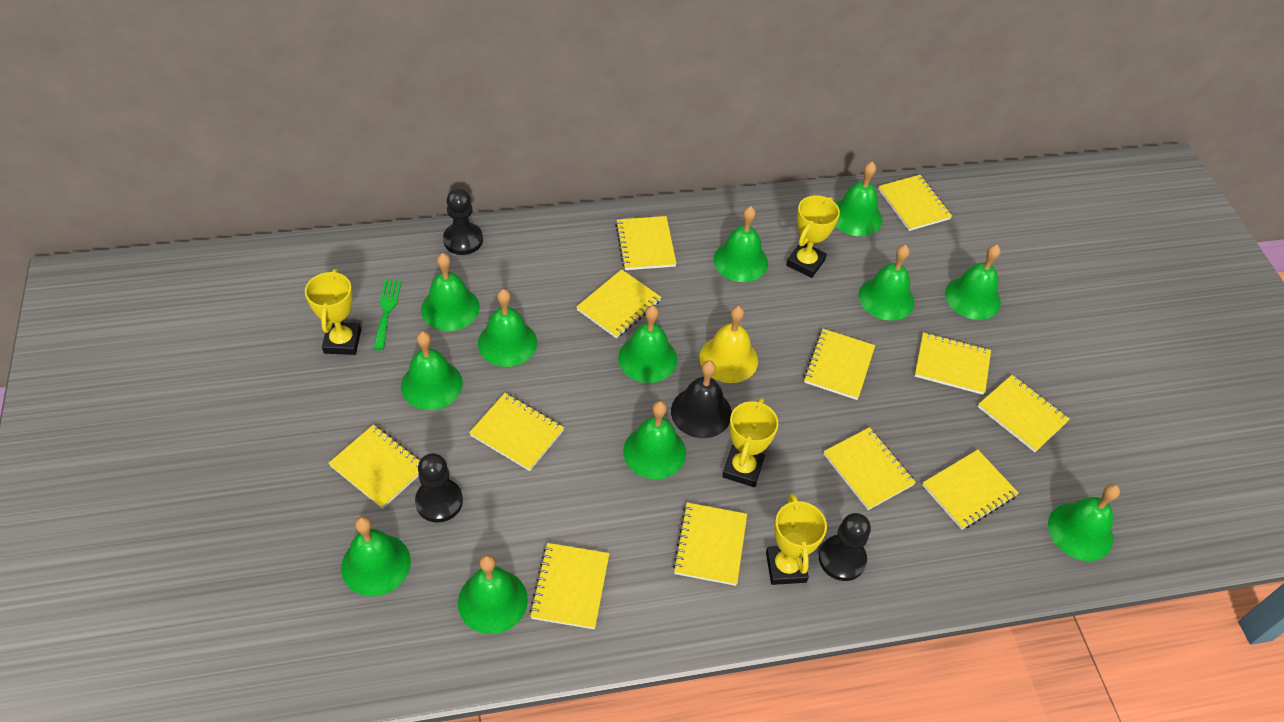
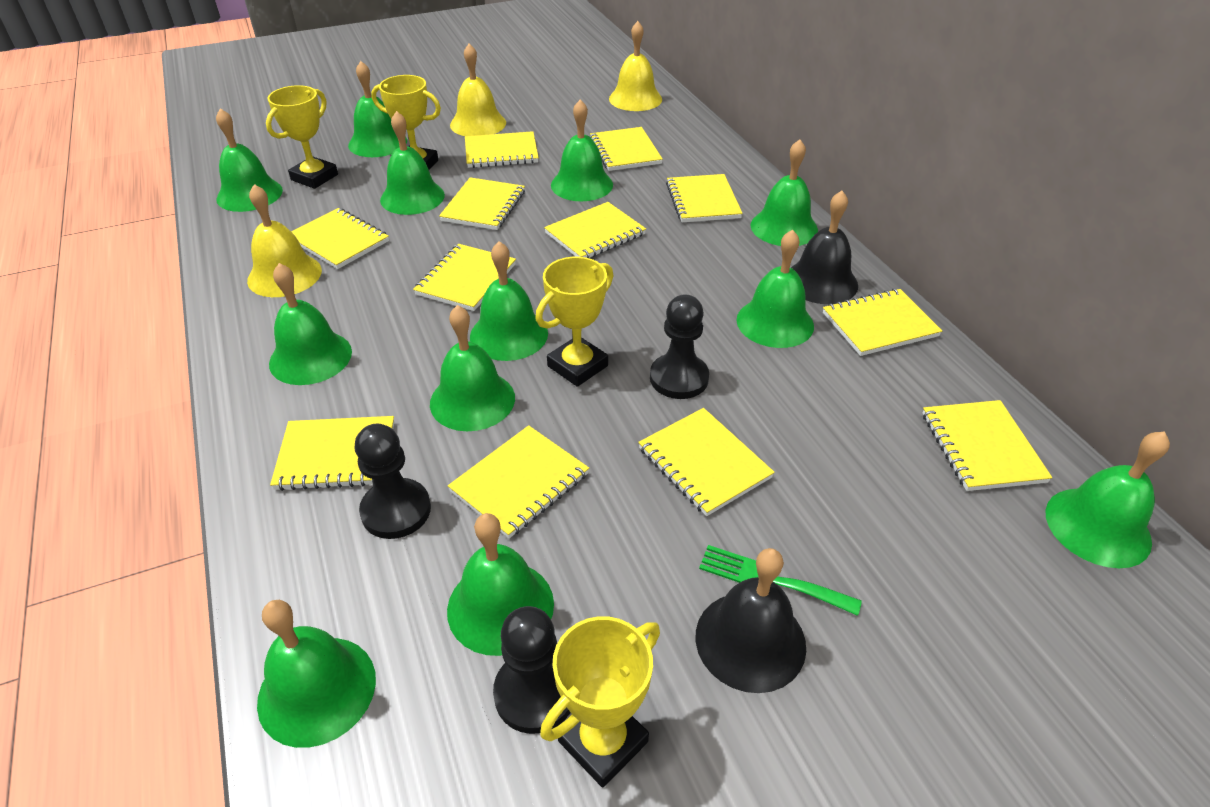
black bell: 1 -> 2
yellow bell: 1 -> 3

